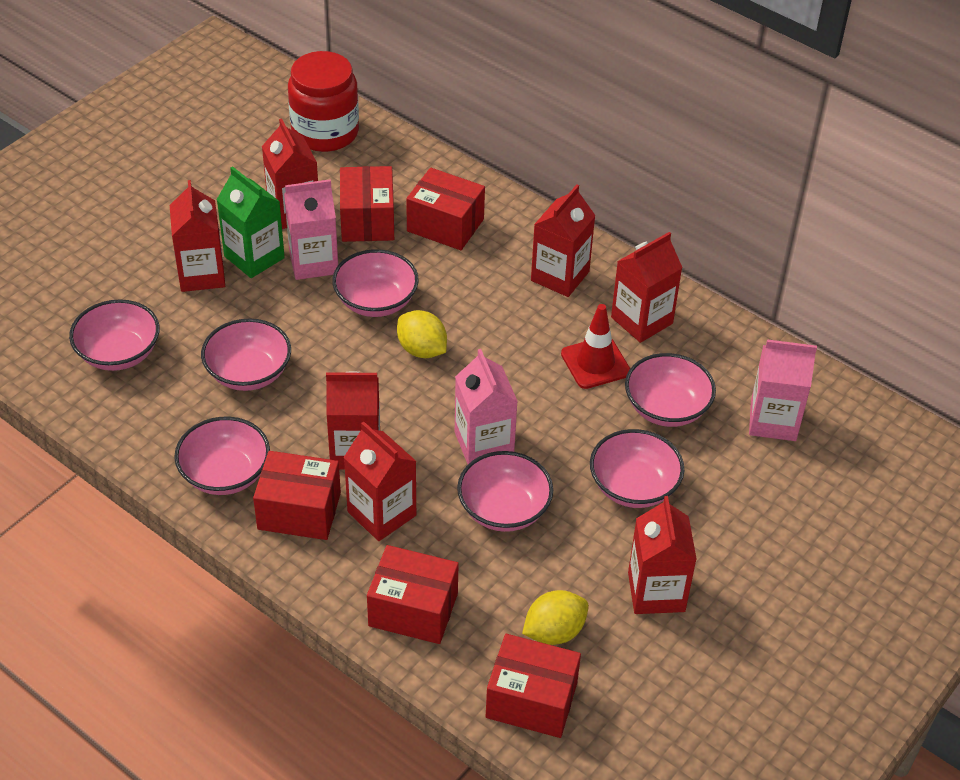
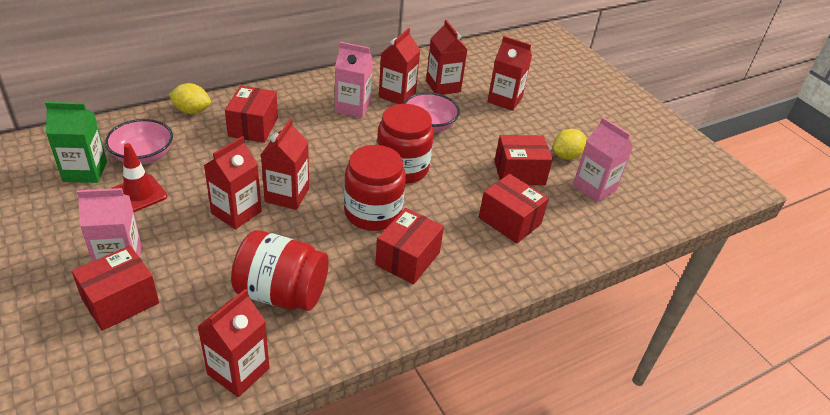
pink bowl: 7 -> 2
red carton: 7 -> 6
red jar: 1 -> 3

